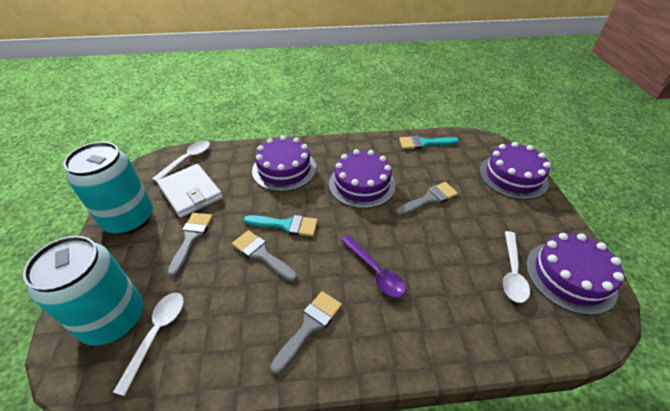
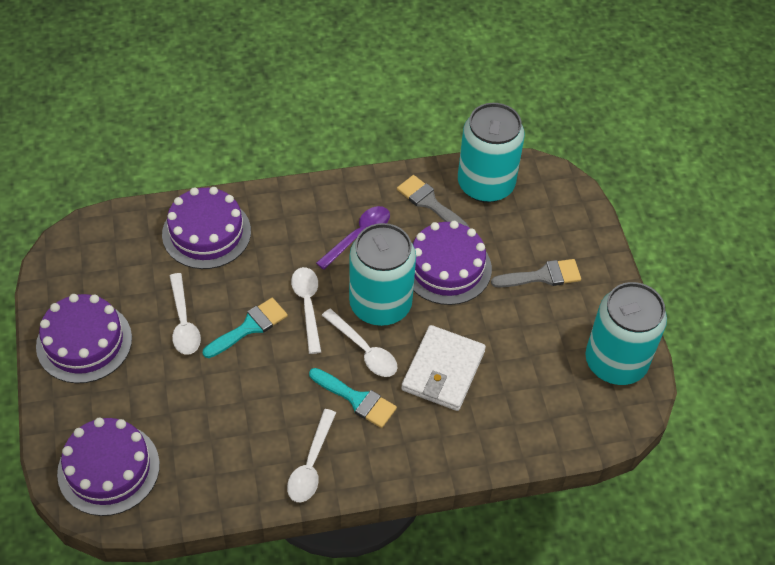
grey brush: 4 -> 2
turquoise can: 2 -> 3
white spoon: 3 -> 4

